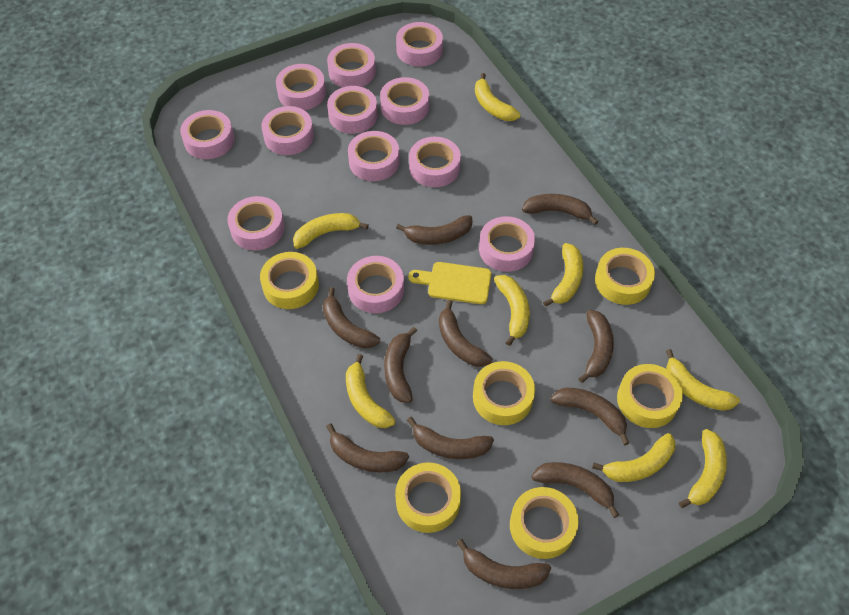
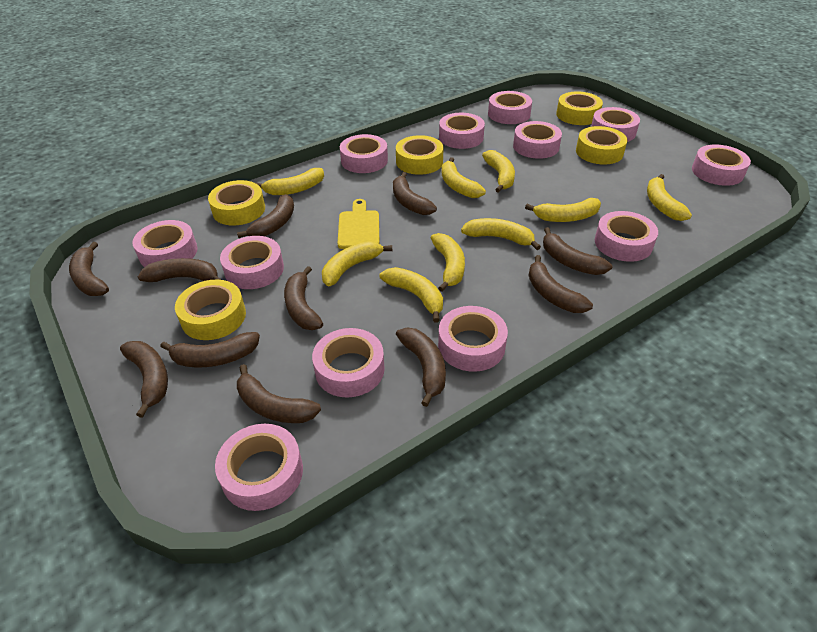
yellow banana: 8 -> 9
yellow tape: 6 -> 5

